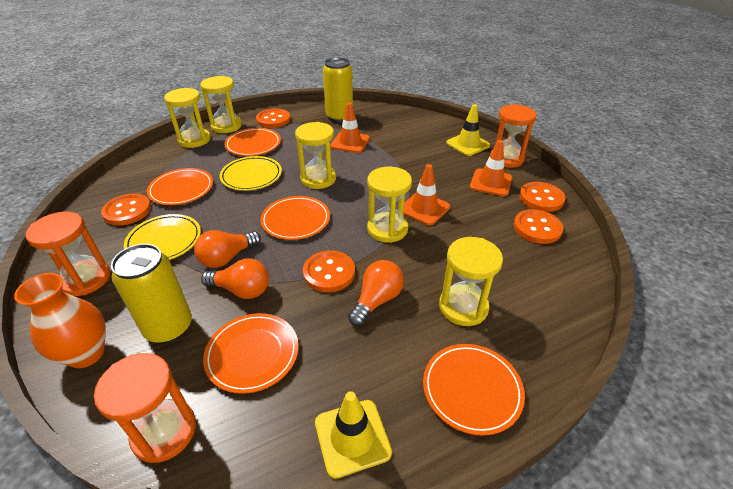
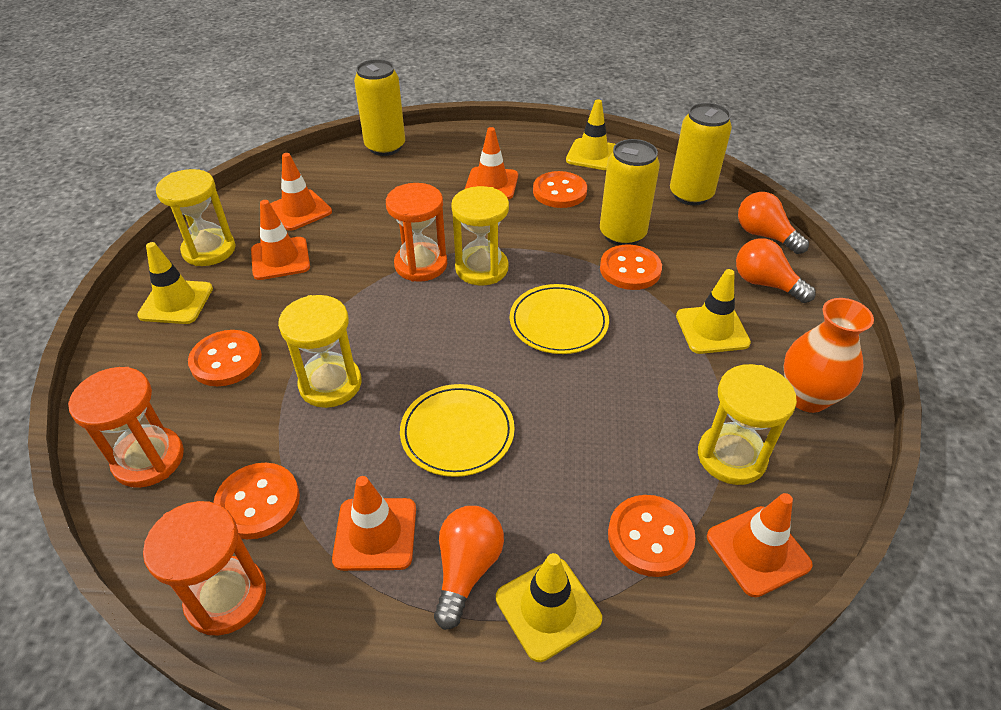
orange plate: 5 -> 0
orange traffic cone: 3 -> 5
yellow can: 2 -> 3
yellow hourglass: 5 -> 4
yellow traffic cone: 2 -> 4

